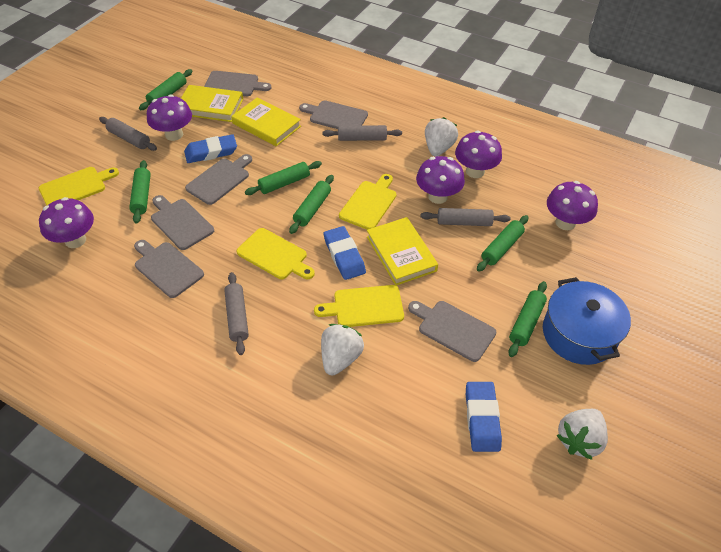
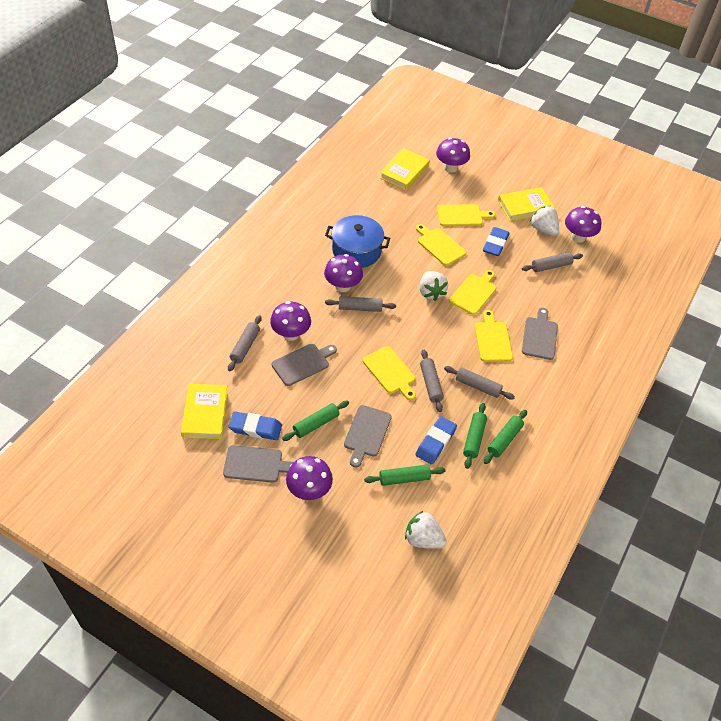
green rolling pin: 6 -> 4
grey cutting board: 6 -> 4
grey rolling pin: 4 -> 5
yellow cutting board: 4 -> 5

